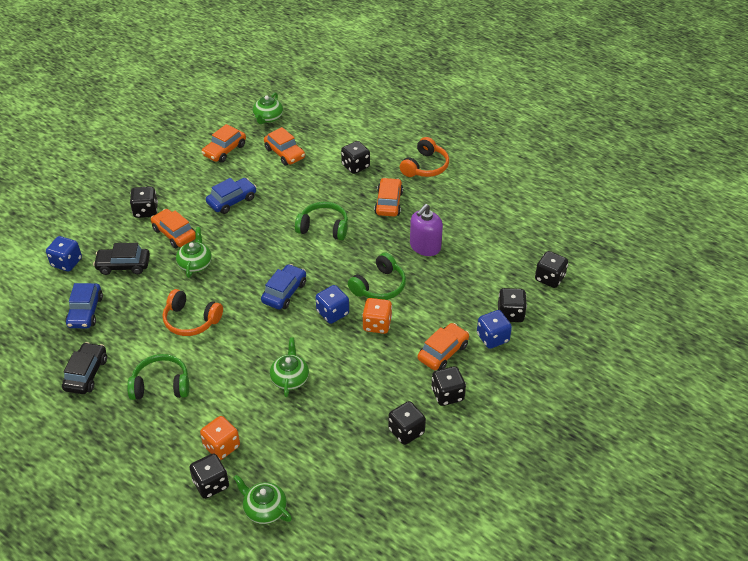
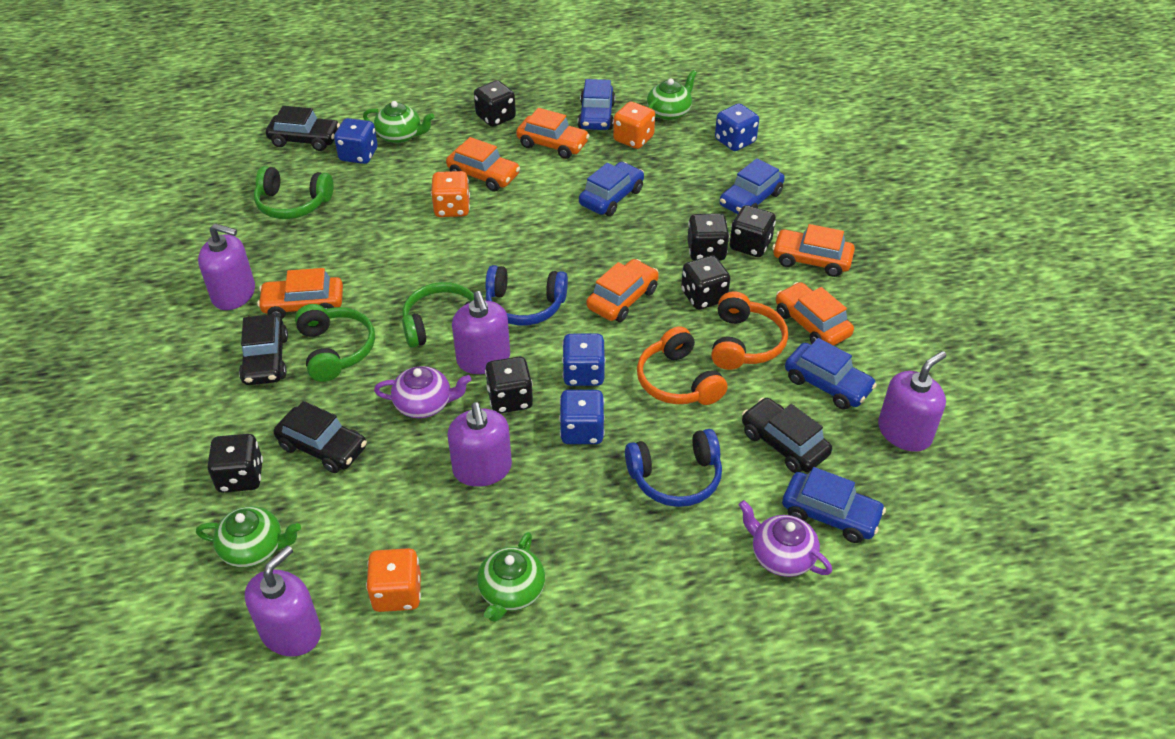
black car: 2 -> 4
black dice: 7 -> 6
blue car: 3 -> 5
blue dice: 3 -> 4
blue headphones: 0 -> 2
orange car: 5 -> 6
orange dice: 2 -> 3
purple soap dispenser: 1 -> 5
purple teapot: 0 -> 2

